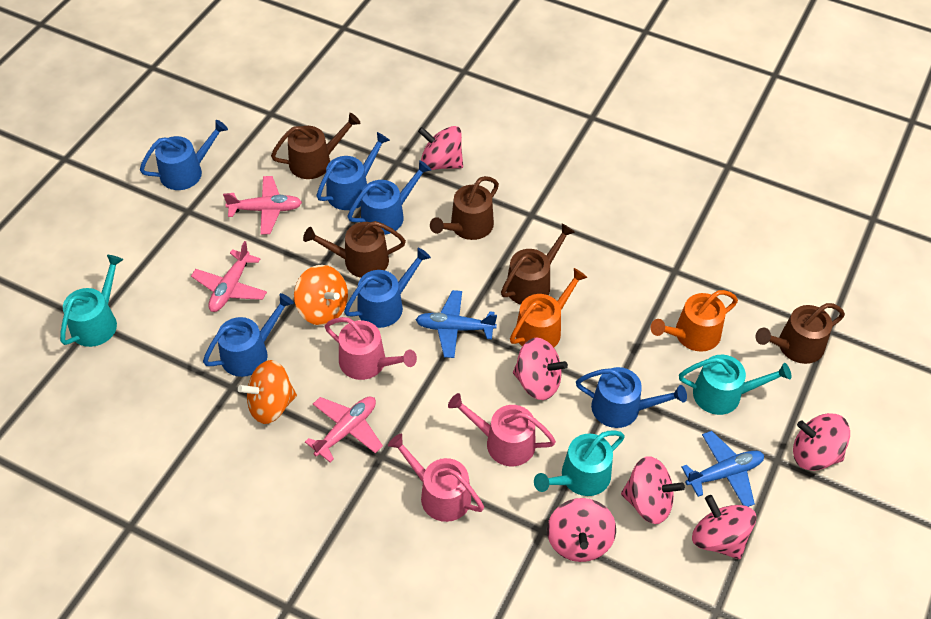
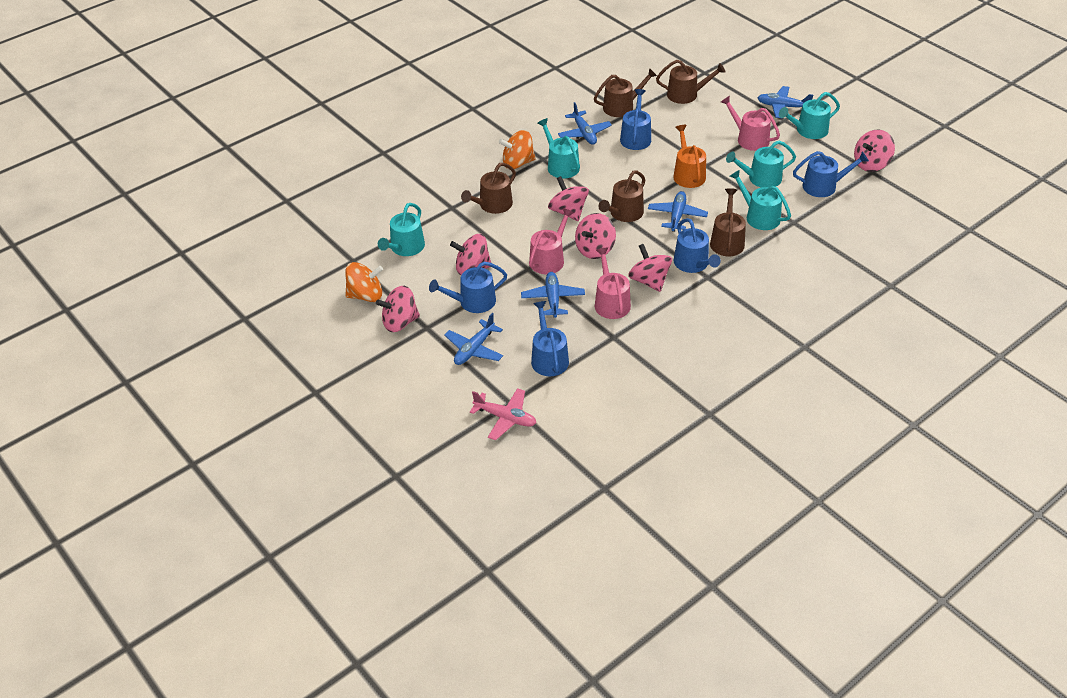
blue plane: 2 -> 5
blue watering can: 6 -> 5
orange watering can: 2 -> 1
pink plane: 3 -> 1
turquoise watering can: 3 -> 5

